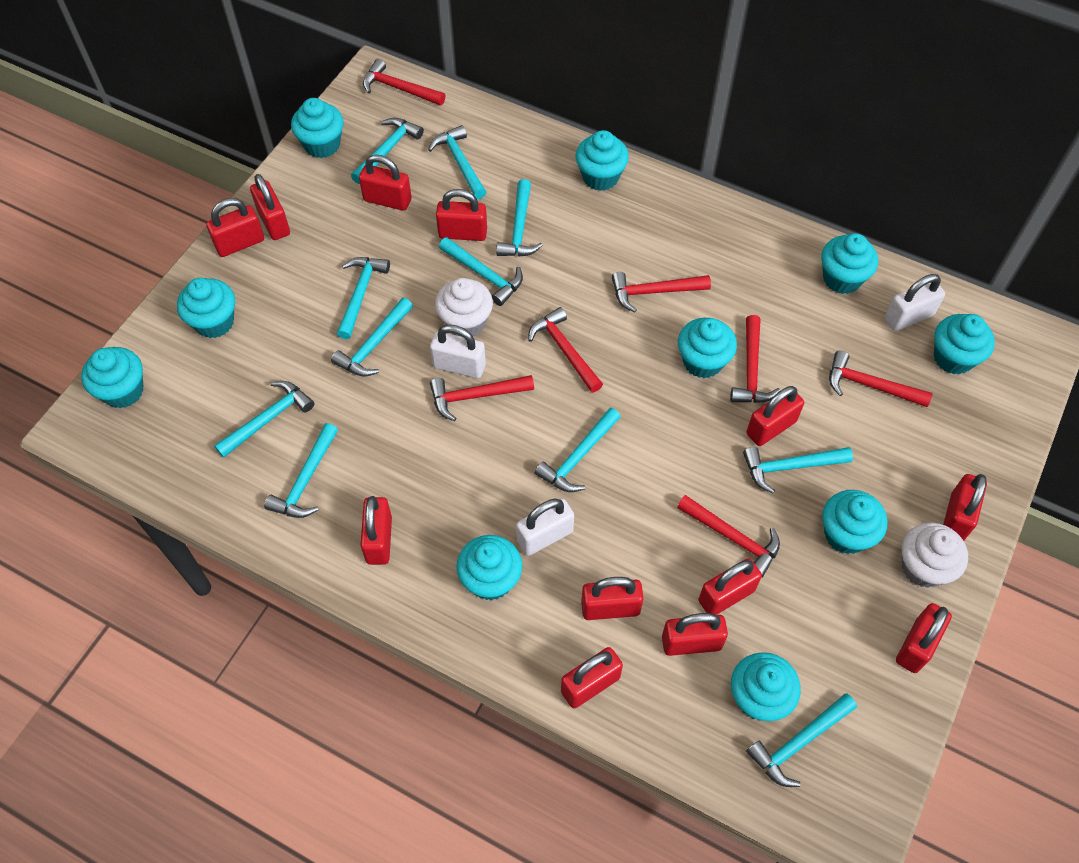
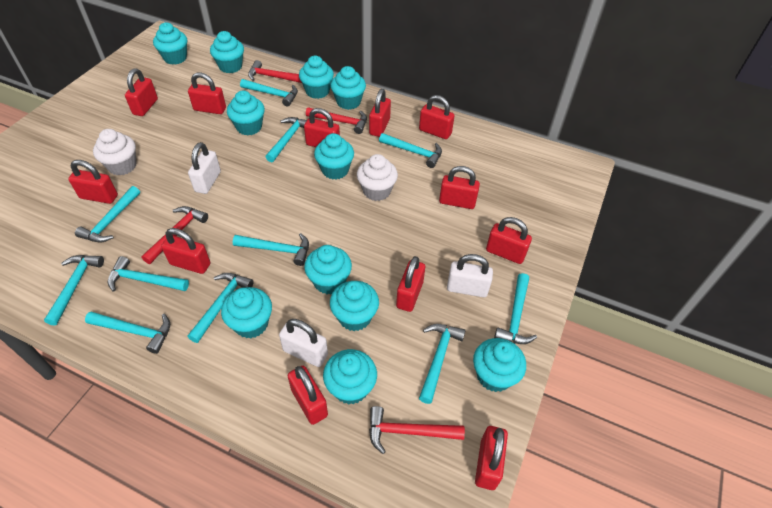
red hammer: 7 -> 4
turquoise cupcake: 10 -> 11

